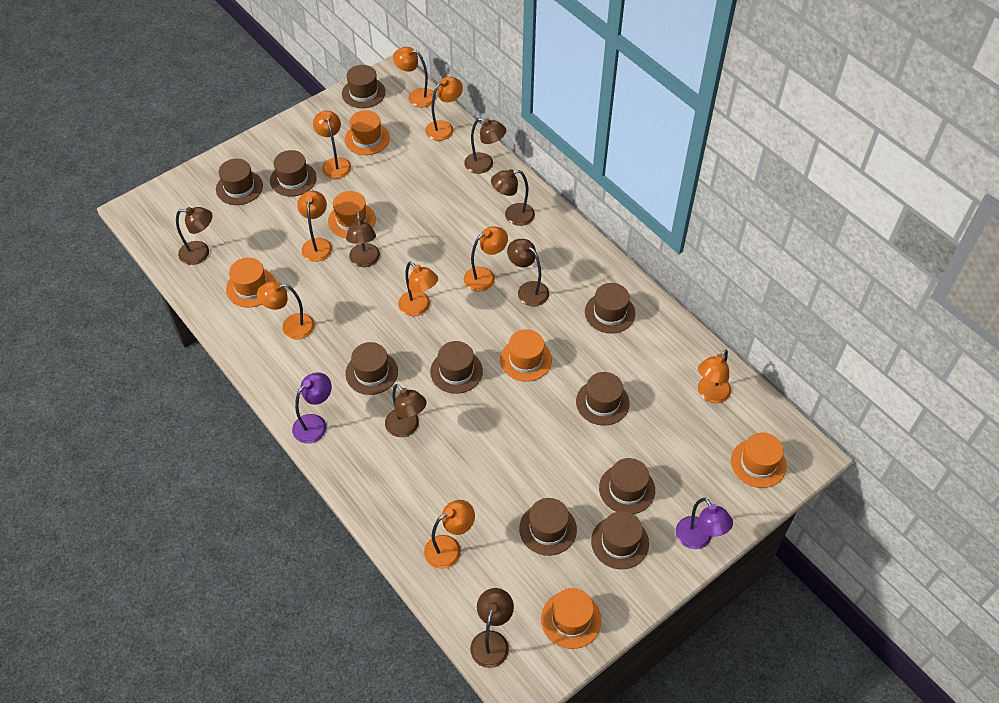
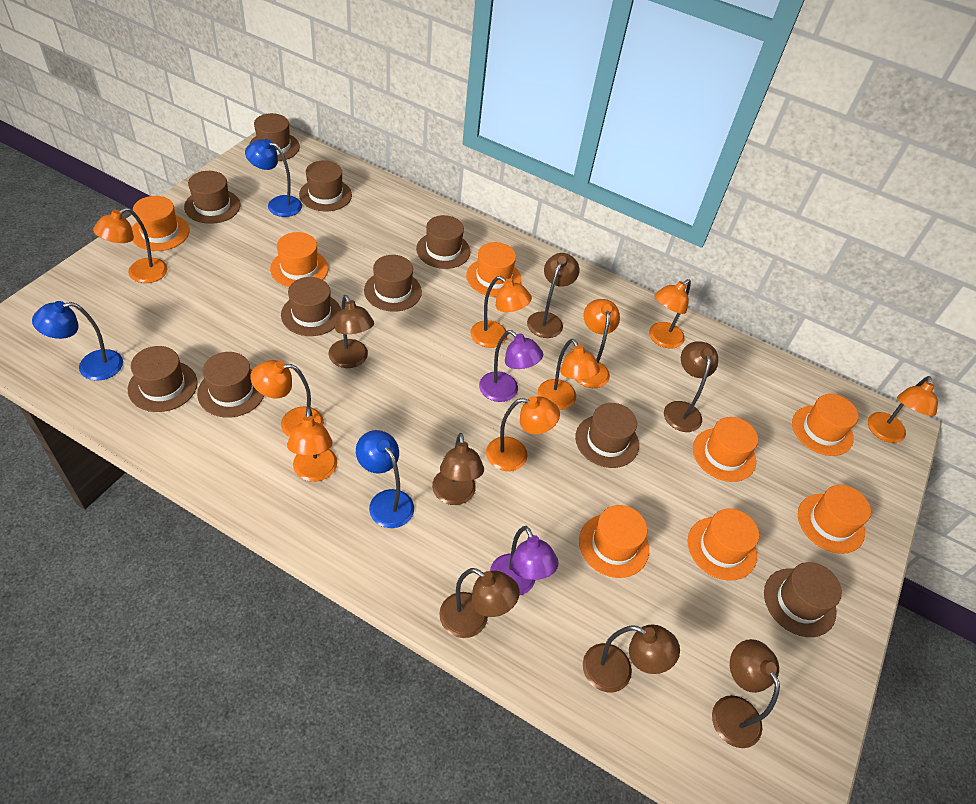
blue lamp: 0 -> 3
orange hat: 6 -> 8

